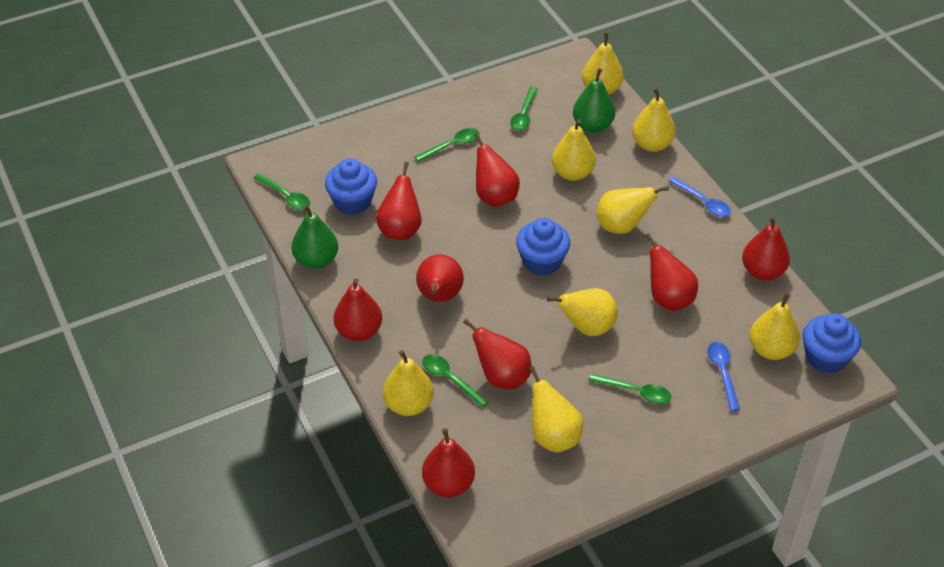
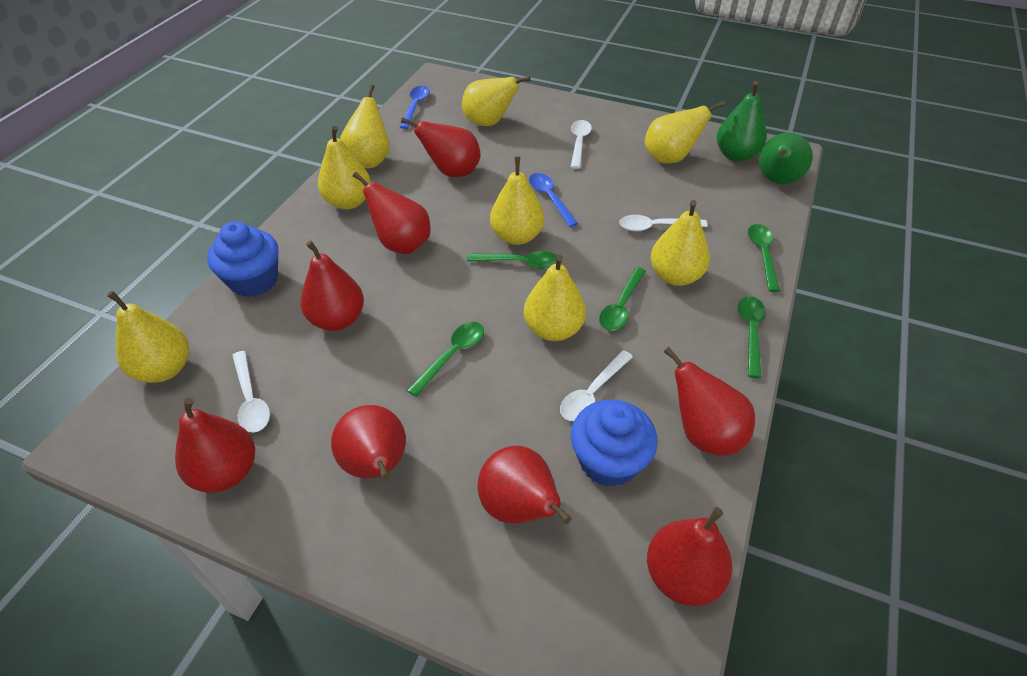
blue cupcake: 3 -> 2
white spoon: 0 -> 4

